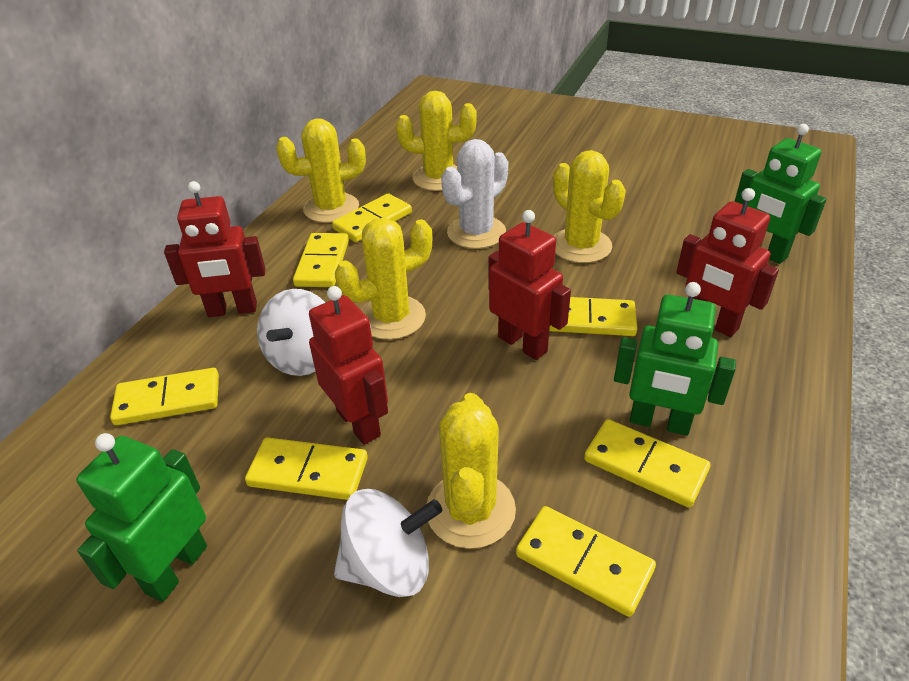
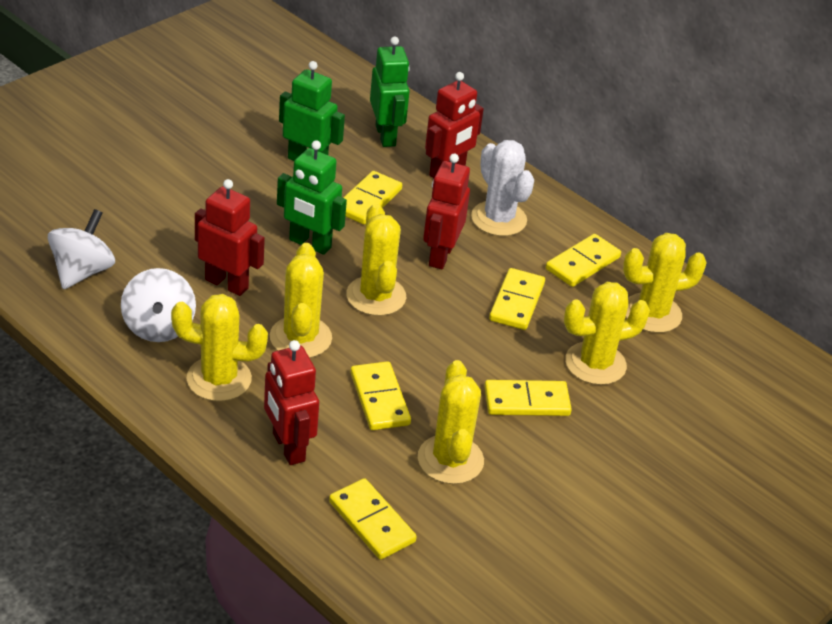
yellow cactus: 5 -> 6
yellow domino: 7 -> 6

